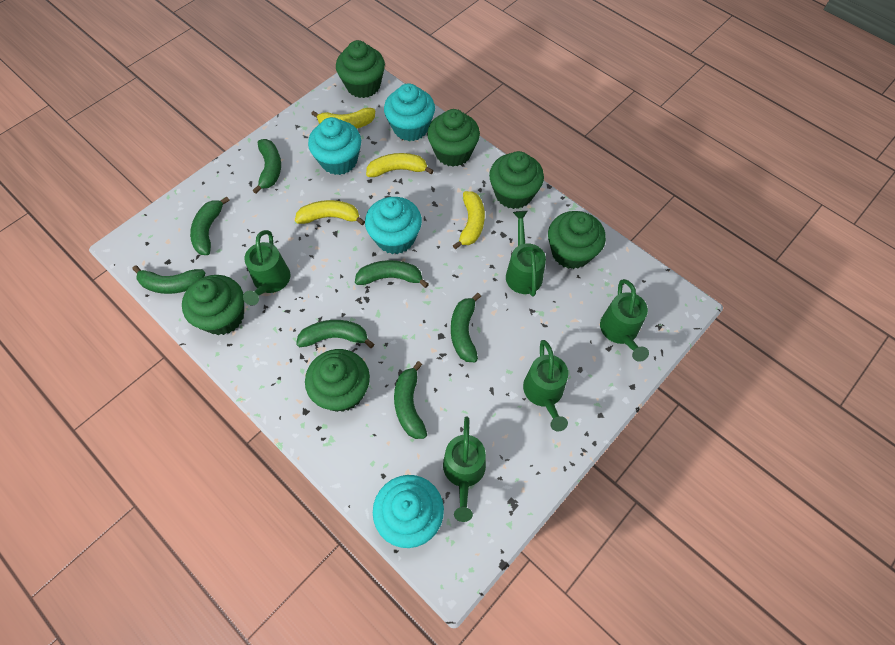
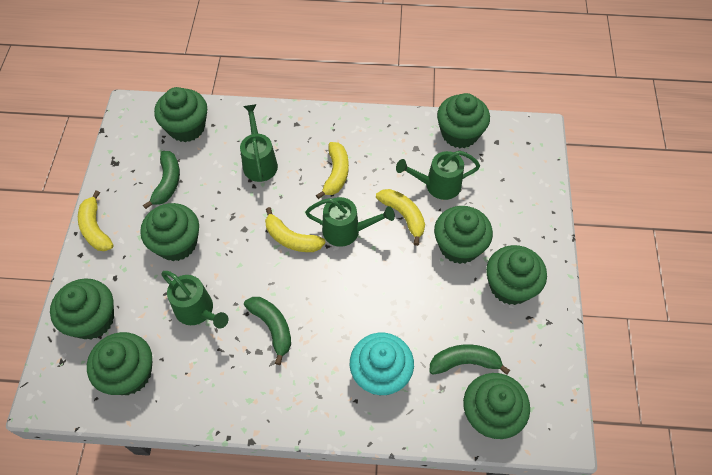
green banana: 7 -> 3
green cupcake: 6 -> 8
green watering can: 5 -> 4
turquoise cupcake: 4 -> 1

